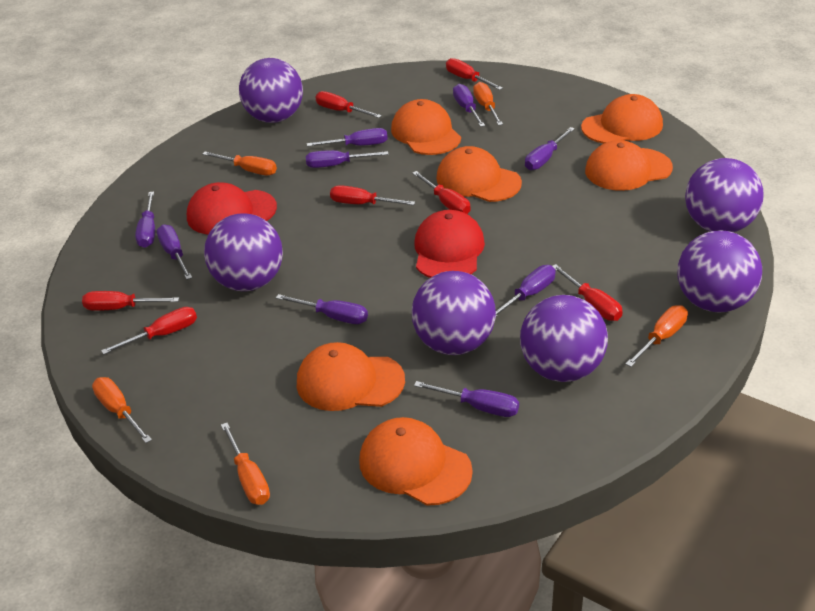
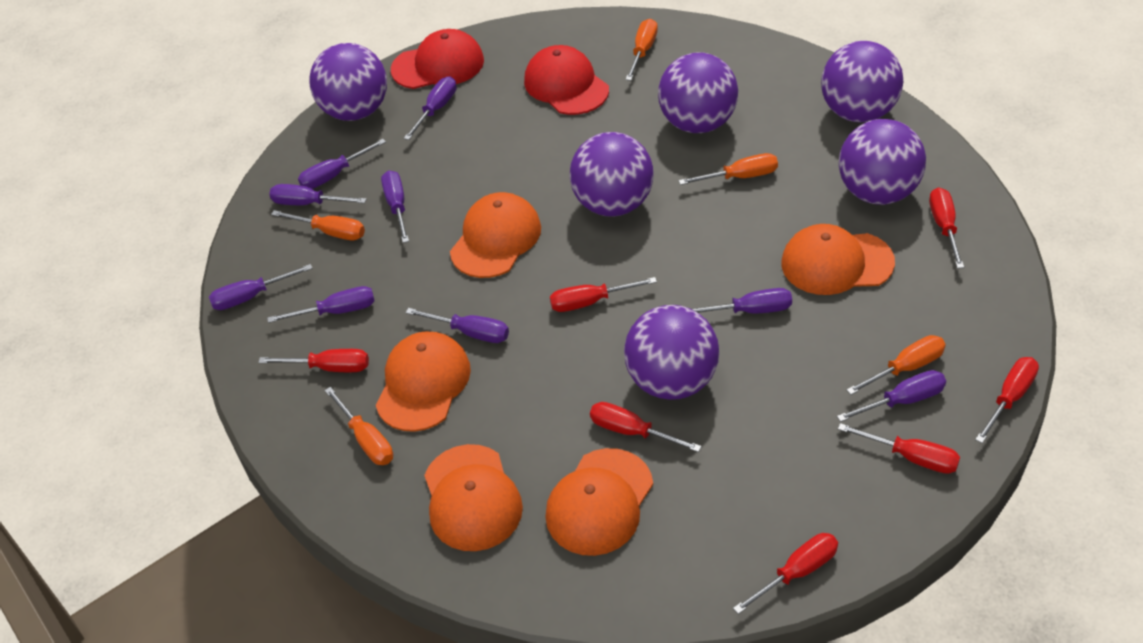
orange cap: 6 -> 5

